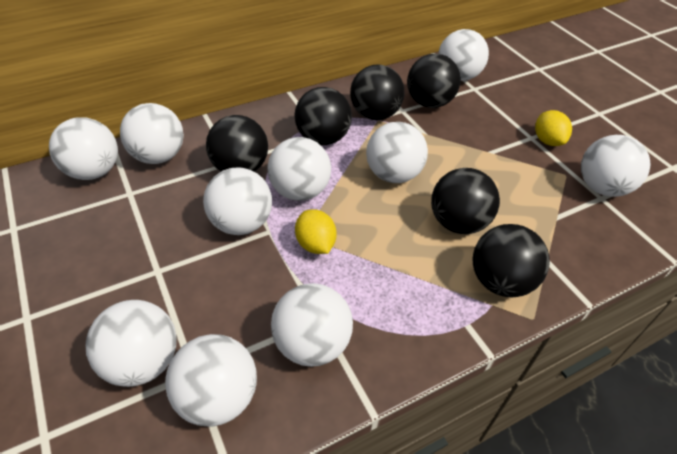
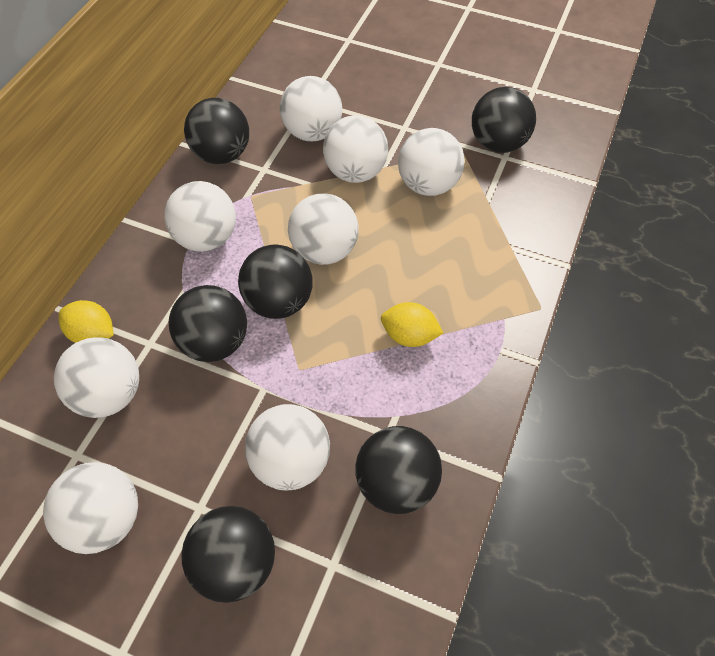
white ball: 10 -> 8

